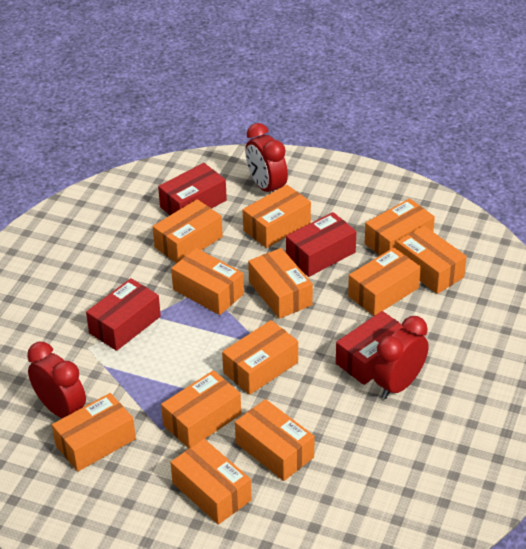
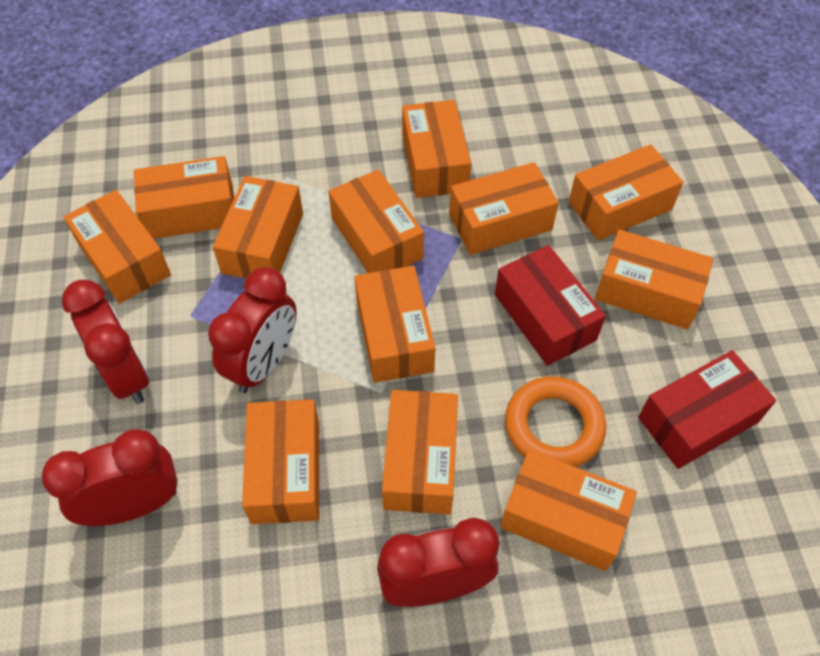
orange ring: 0 -> 1
red box: 4 -> 2
red clock: 3 -> 4

